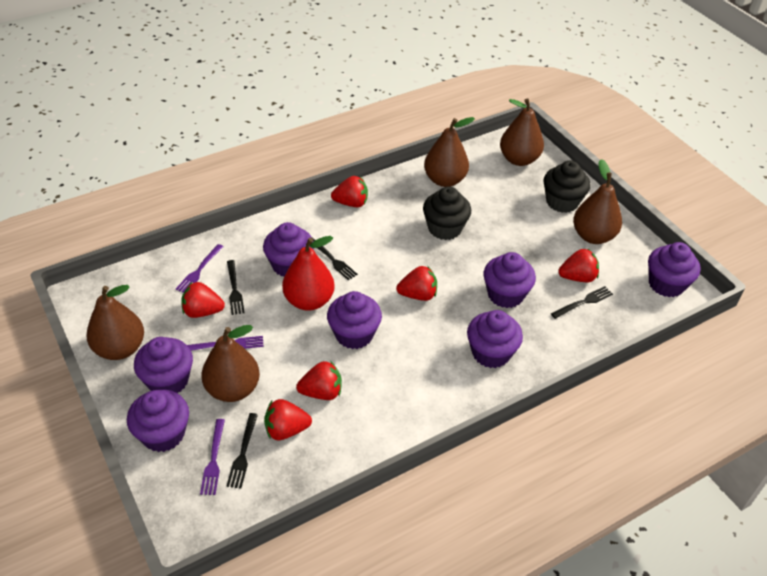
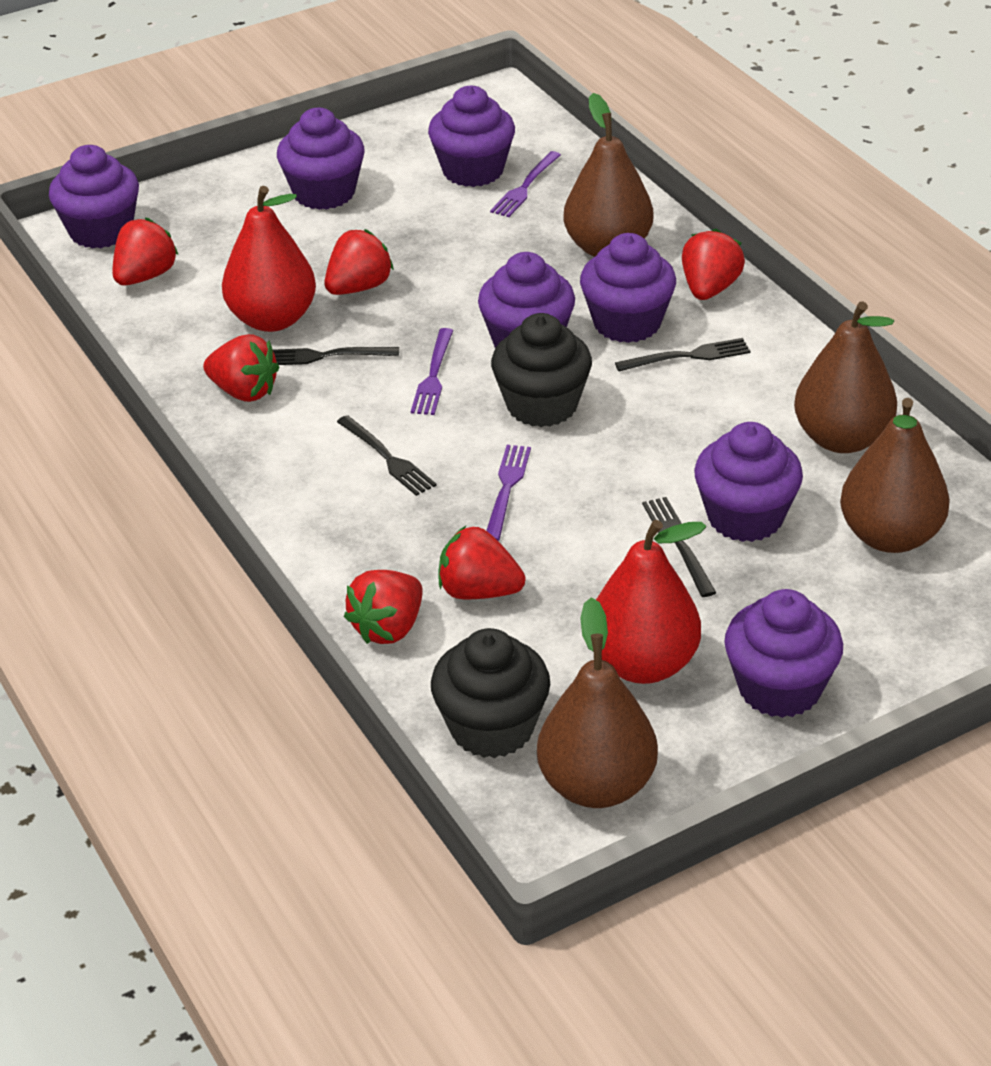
brown pear: 5 -> 4
red pear: 1 -> 2

